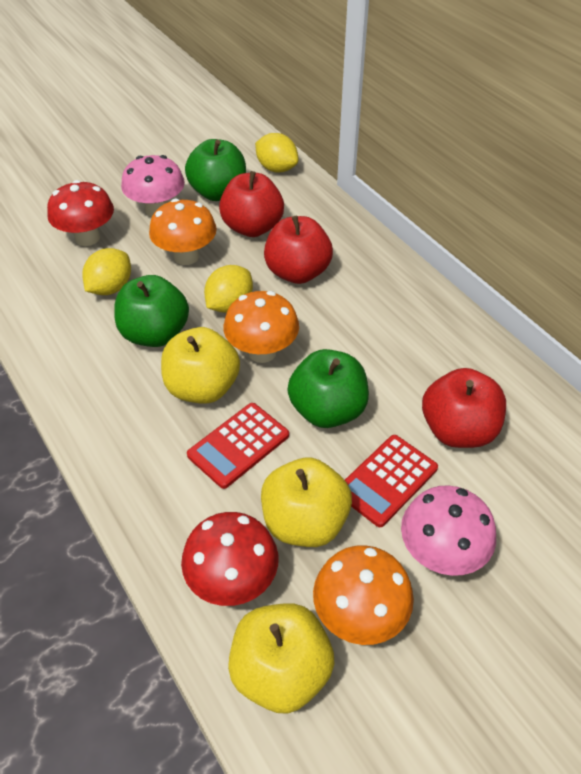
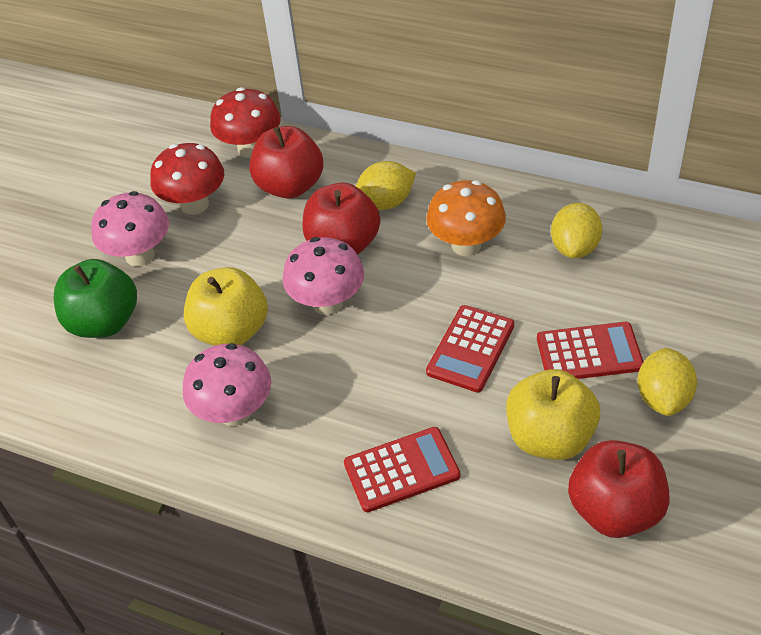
green apple: 3 -> 1
orange mushroom: 3 -> 1
pink mushroom: 2 -> 3
red calculator: 2 -> 3
yellow apple: 3 -> 2

